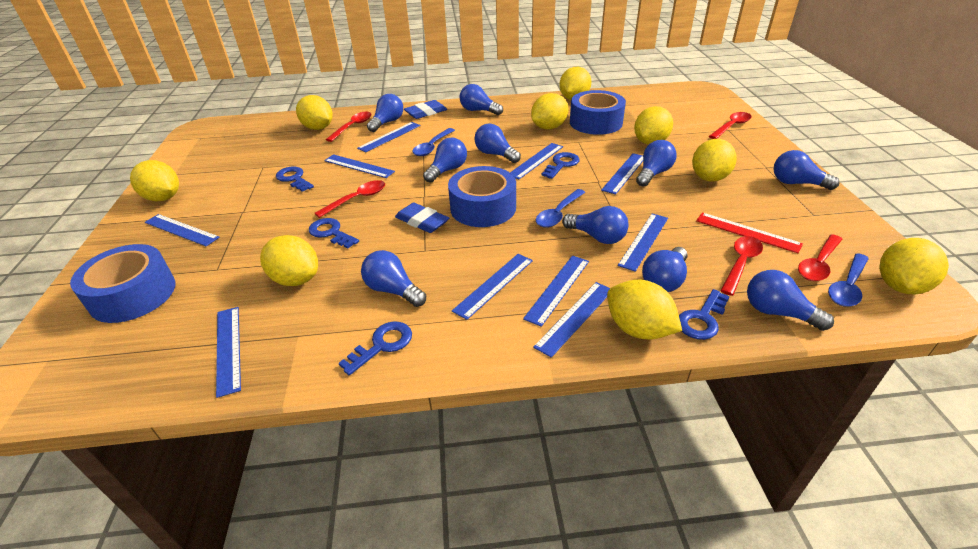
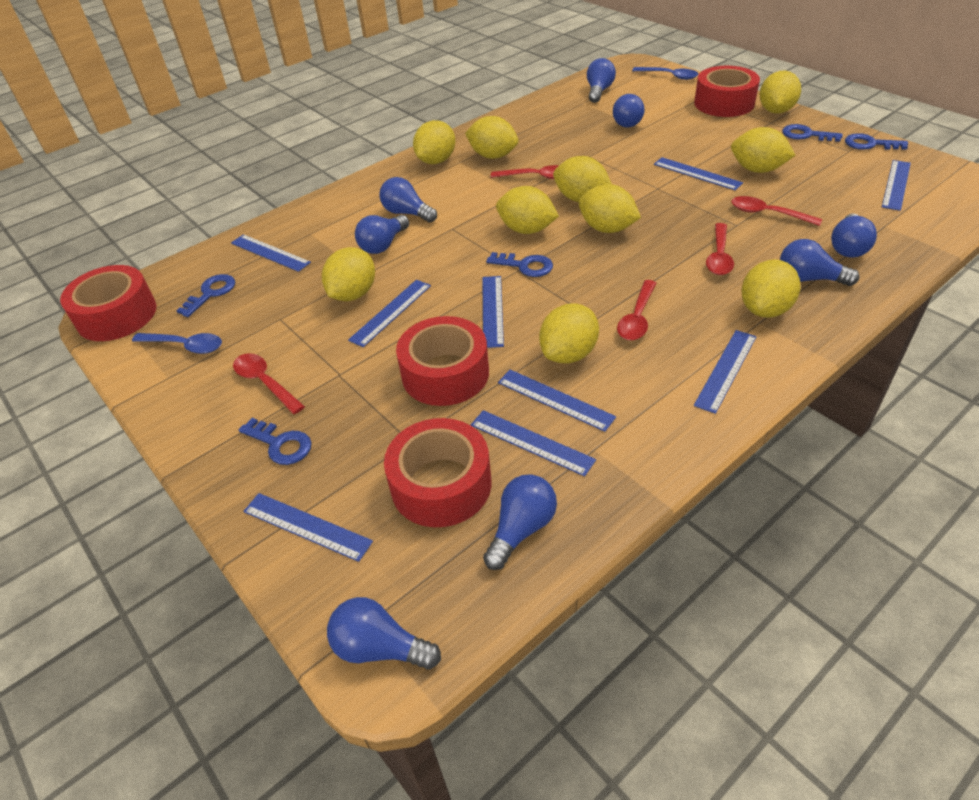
blue eraser: 2 -> 0
blue light bulb: 10 -> 8
blue ruler: 10 -> 9
blue spoon: 3 -> 2
blue tape: 3 -> 0
red ruler: 1 -> 0
red tape: 0 -> 4
yellow lemon: 9 -> 10

